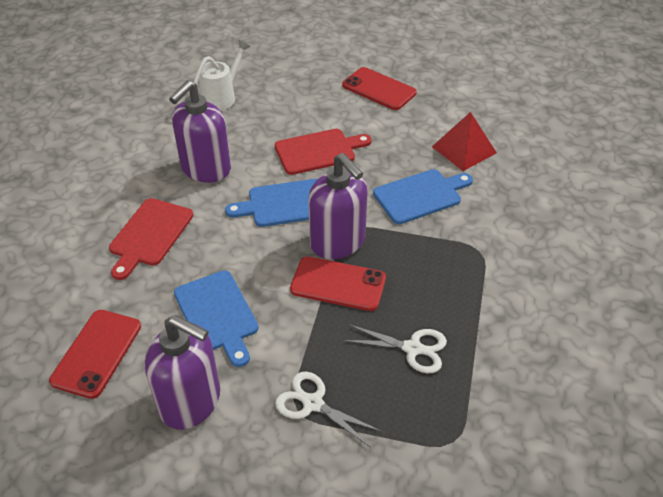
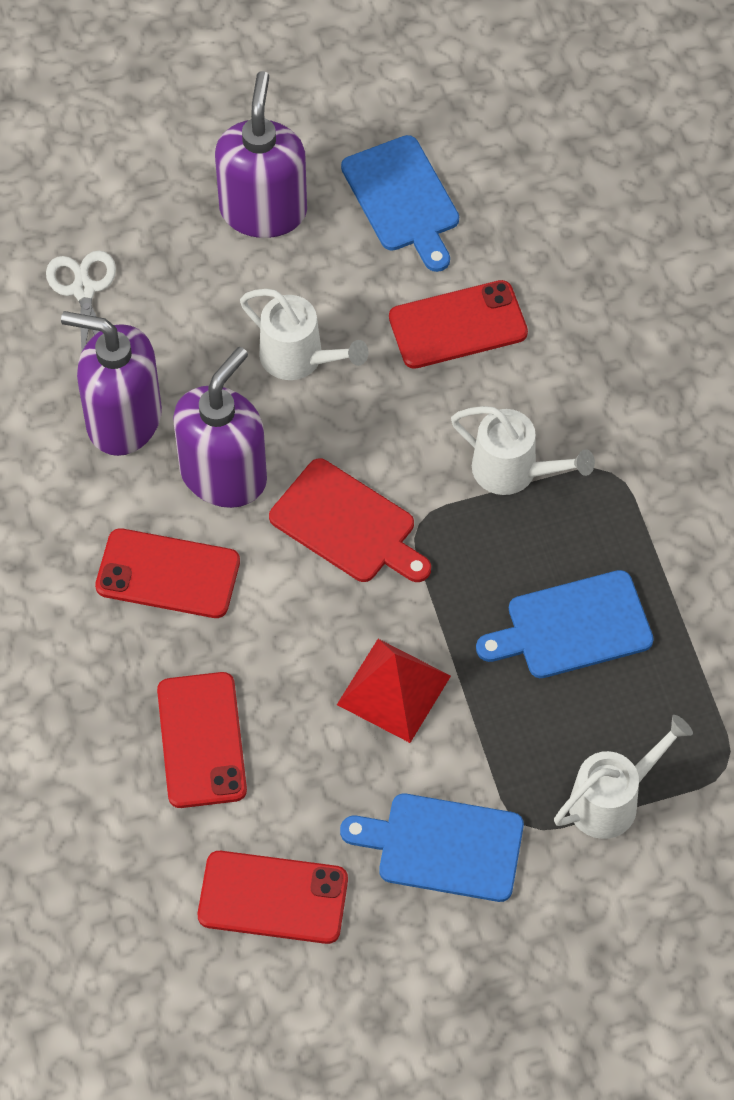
red cutting board: 2 -> 1
red phone: 3 -> 4
white scissors: 2 -> 1
white watering can: 1 -> 3

